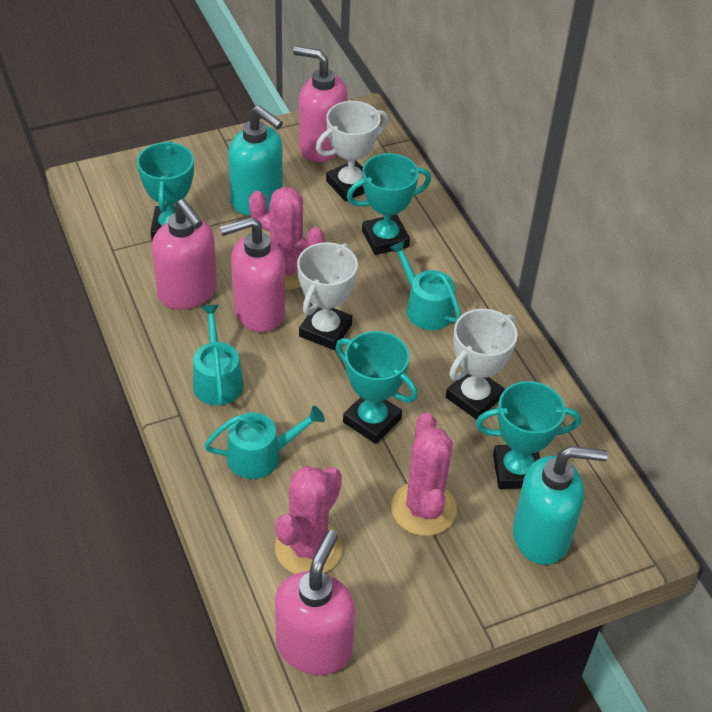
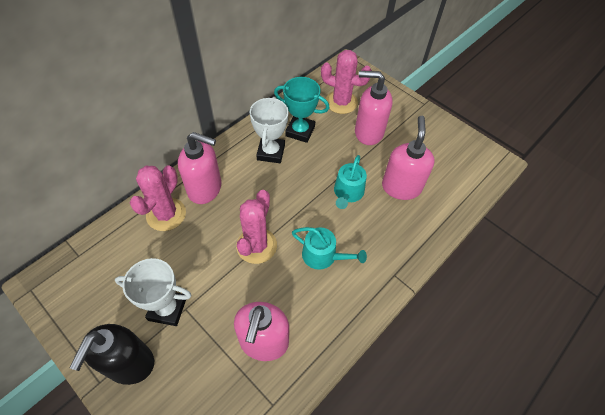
black soap dispenser: 0 -> 1
turquoise soap dispenser: 2 -> 0
turquoise trophy: 4 -> 1
turquoise watering can: 3 -> 2
white trophy: 3 -> 2

